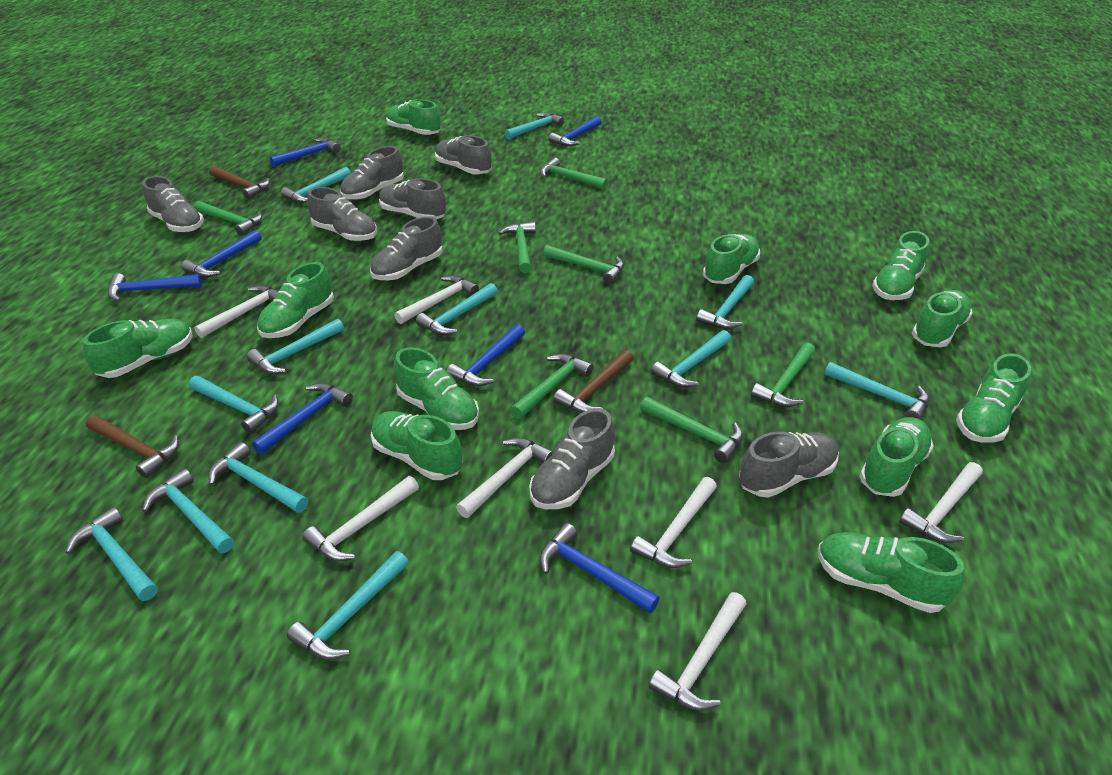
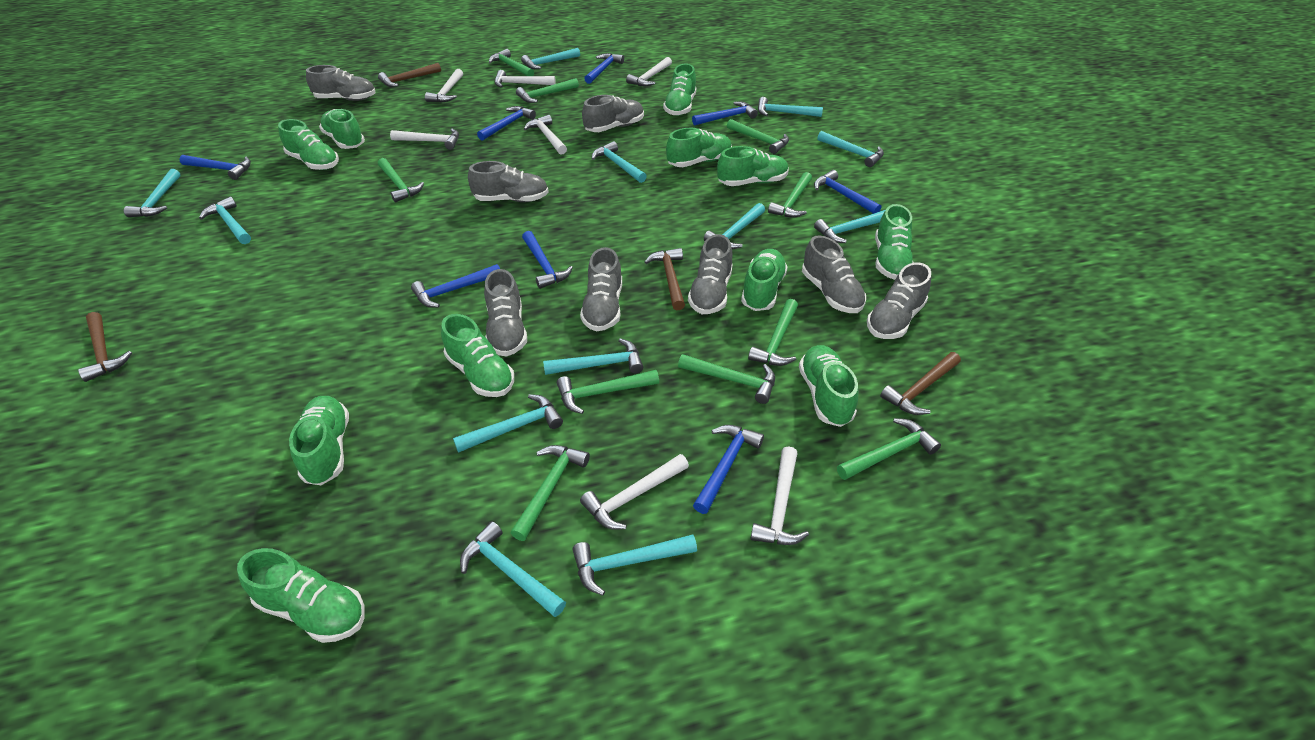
blue hammer: 7 -> 8
brown hammer: 3 -> 4
green hammer: 7 -> 10

